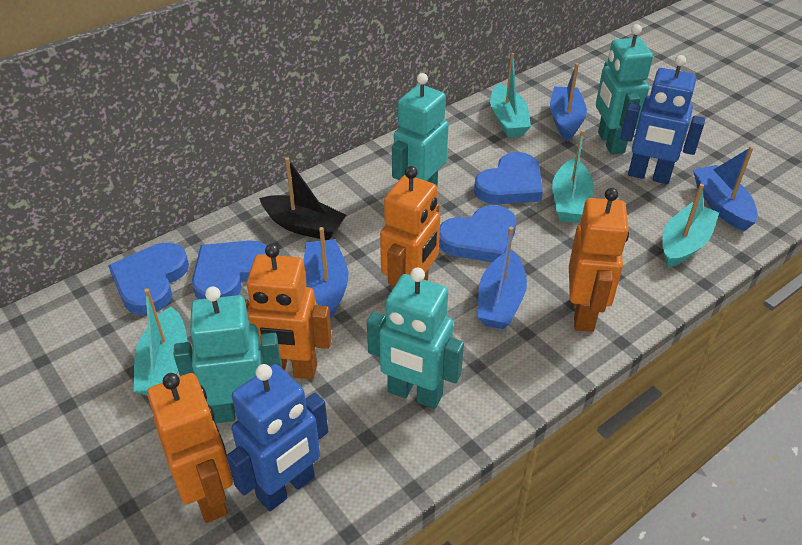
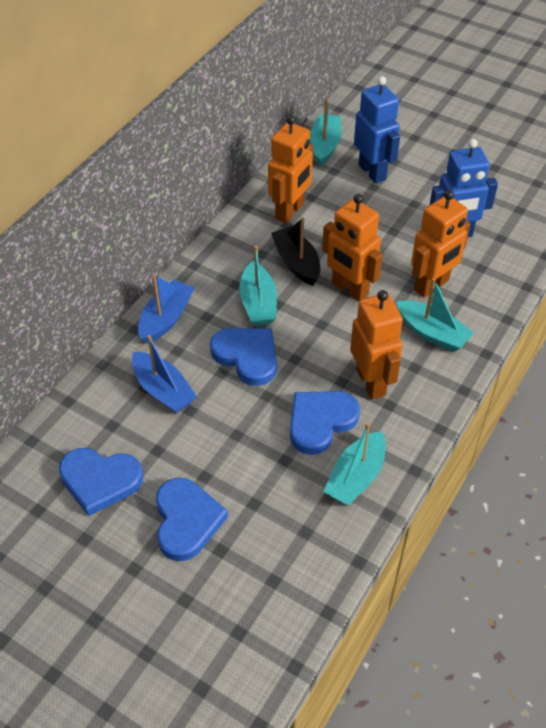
blue boat: 4 -> 2
turquoise robot: 4 -> 0

